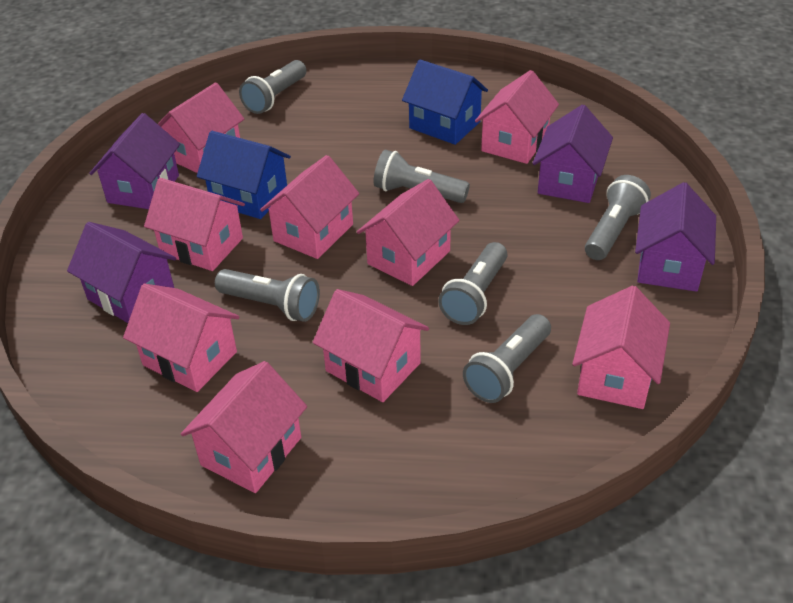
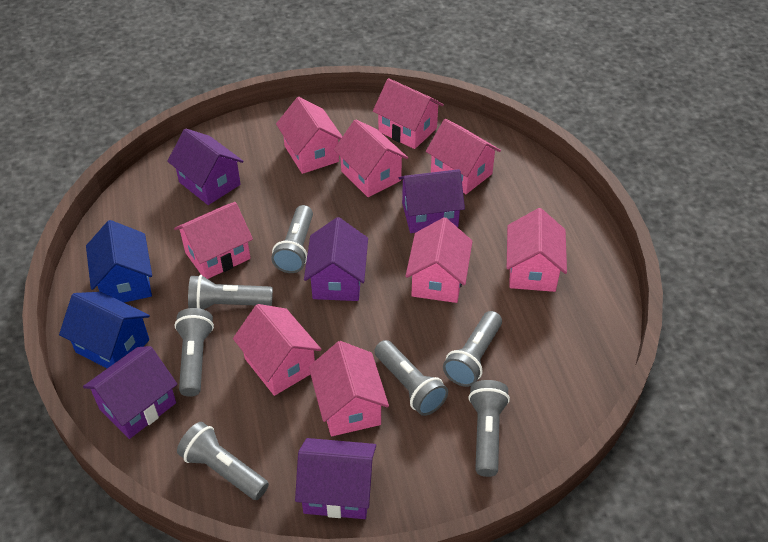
grey flashlight: 6 -> 7
purple house: 4 -> 5

